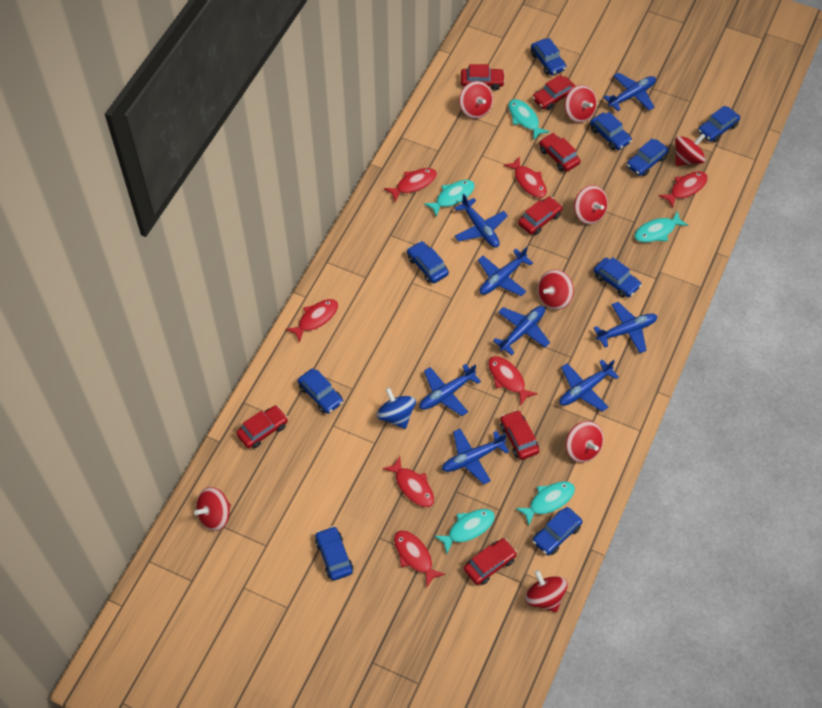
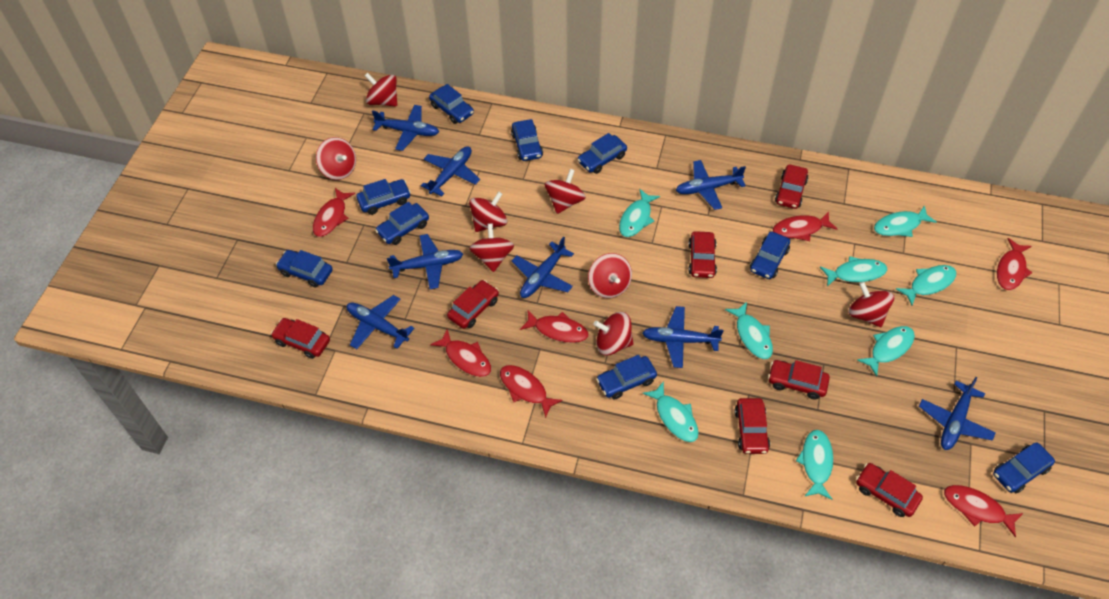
blue spinning top: 1 -> 0
turquoise fish: 5 -> 8

